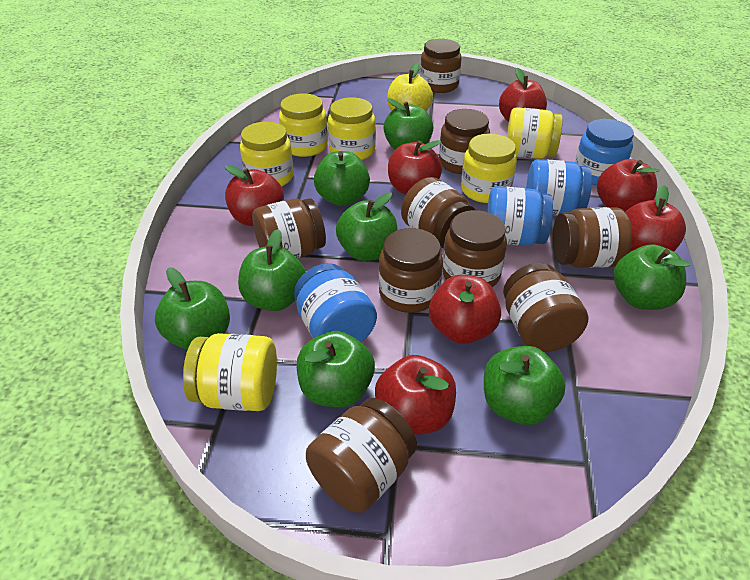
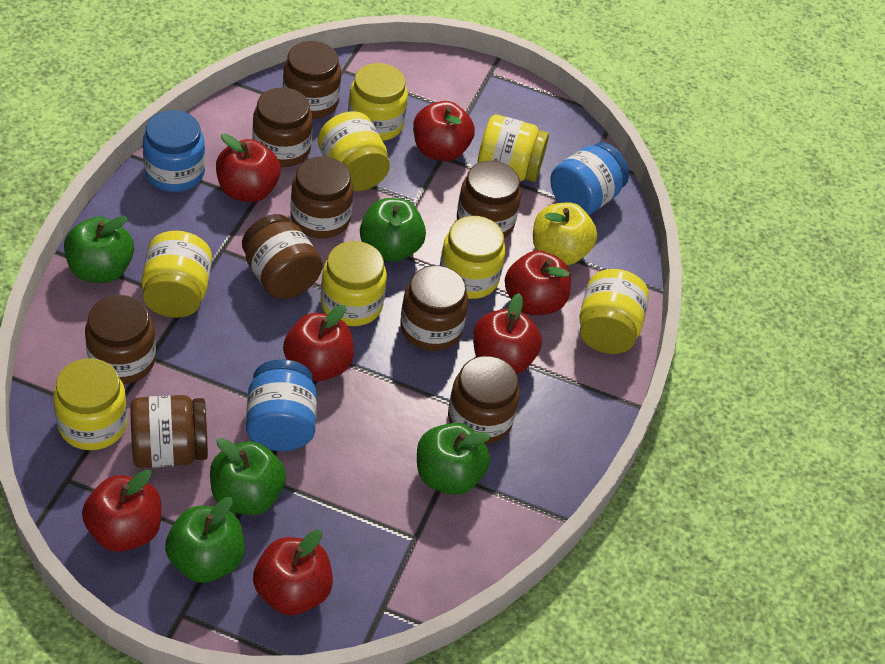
blue jar: 4 -> 3
green apple: 8 -> 5
yellow jar: 6 -> 8

